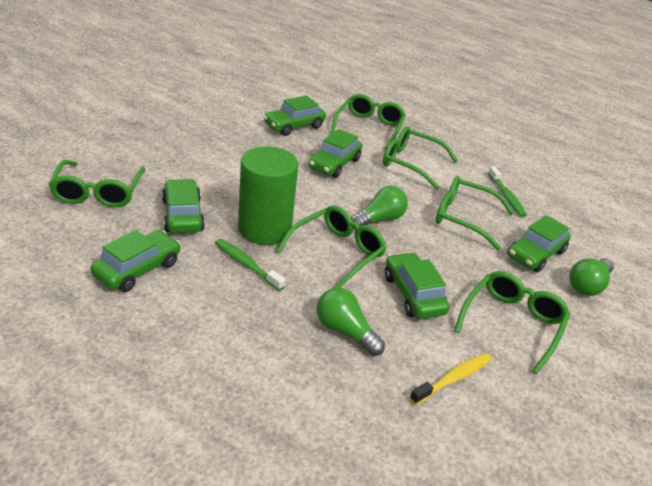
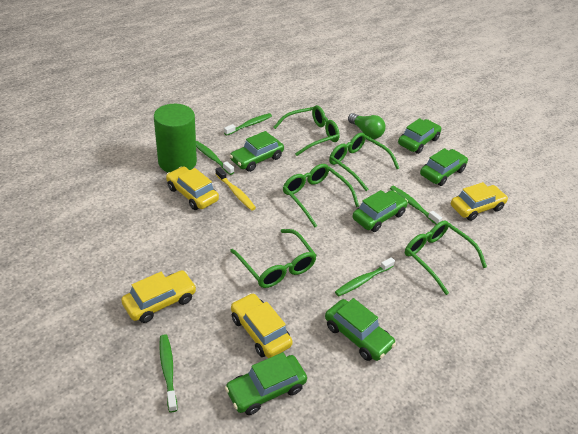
green glasses: 6 -> 5
green light bulb: 3 -> 1
green toothbrush: 2 -> 5
yellow car: 0 -> 4

